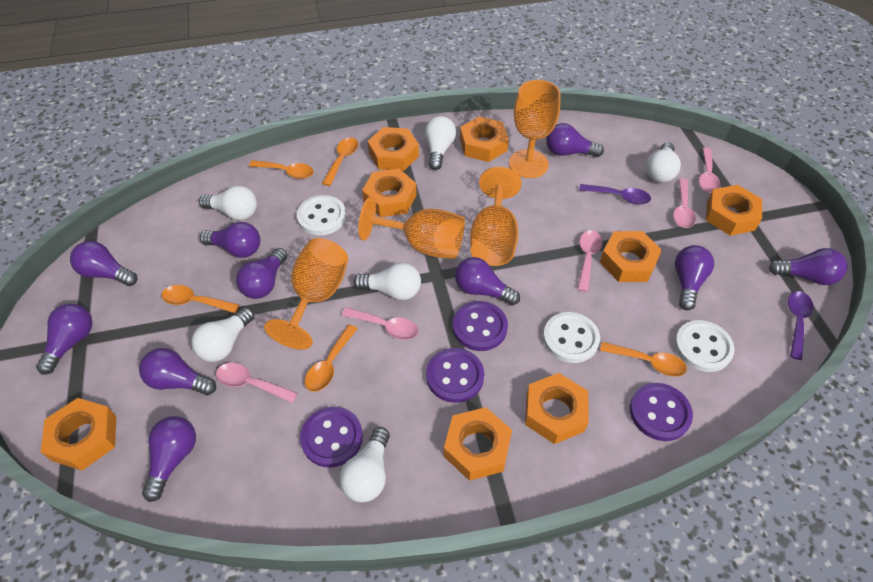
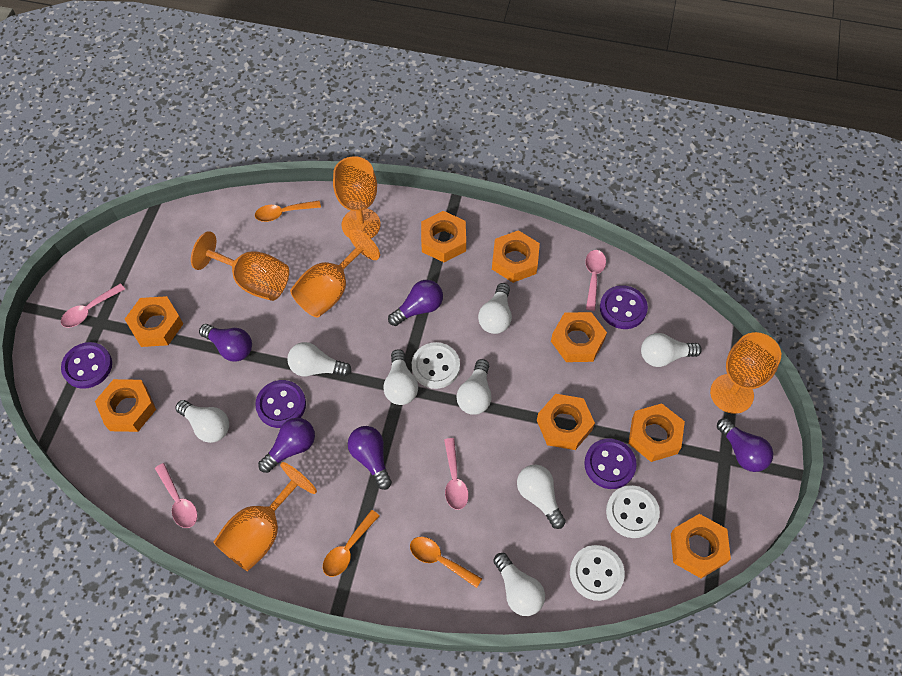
orange goblet: 4 -> 5
orange spoon: 5 -> 3
pink spoon: 5 -> 4
purple light bulb: 10 -> 5
purple spoon: 2 -> 0
white light bulb: 6 -> 8

